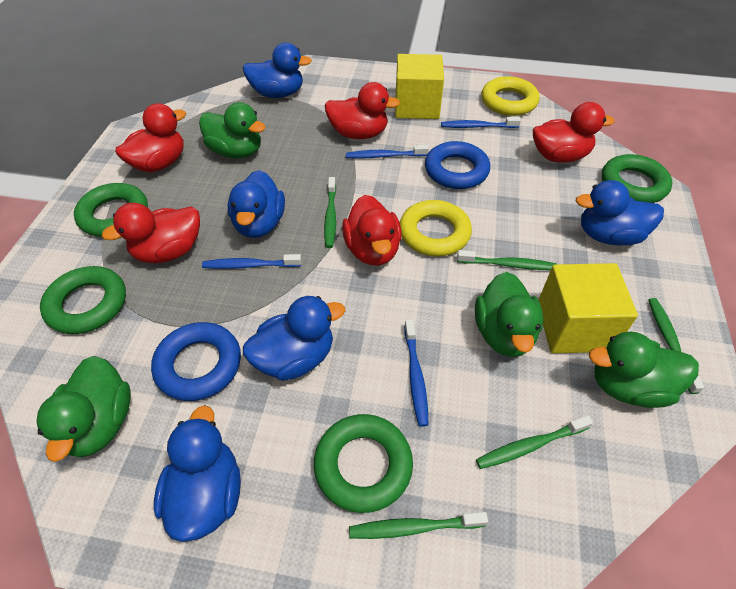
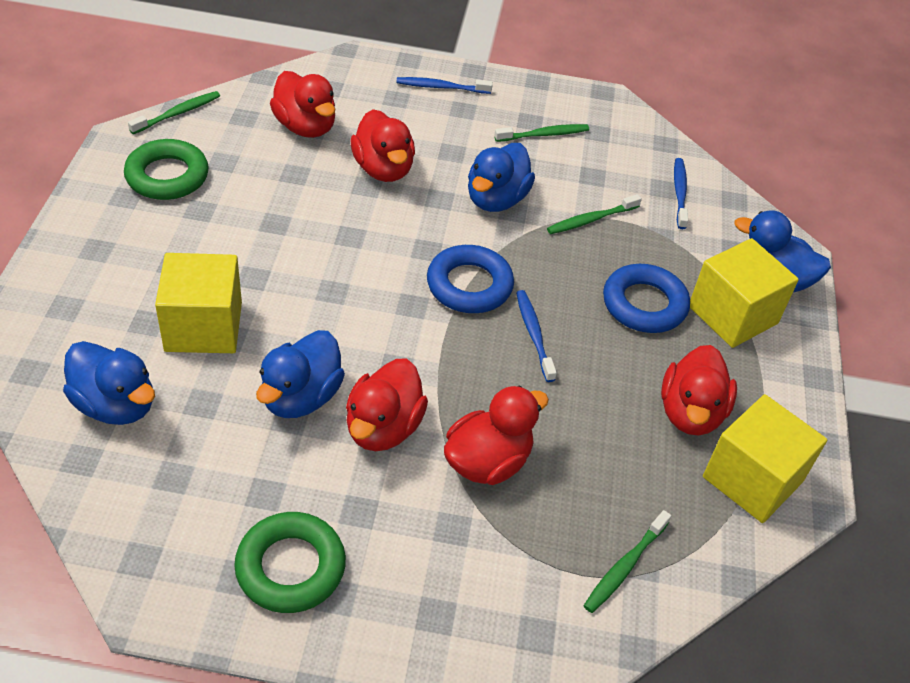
blue duck: 5 -> 4
blue toothbrush: 4 -> 3
green duck: 4 -> 0
green ring: 4 -> 2
green toothbrush: 5 -> 4
yellow cube: 2 -> 3
yellow ring: 2 -> 0

